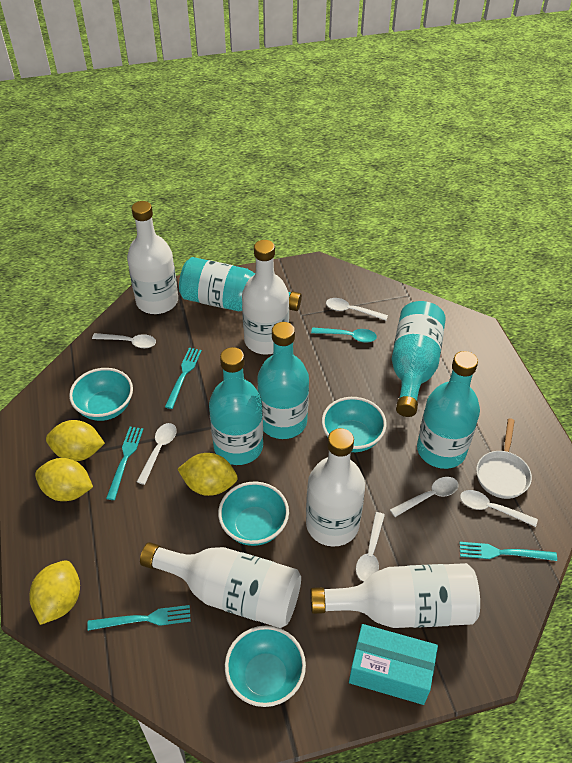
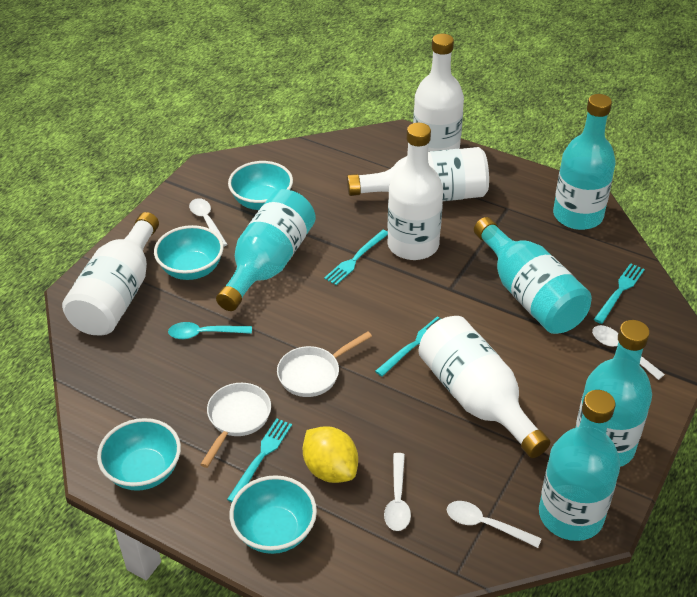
turquoise box: 1 -> 0
white pan: 1 -> 2
white spoon: 6 -> 4
yellow lemon: 4 -> 1

